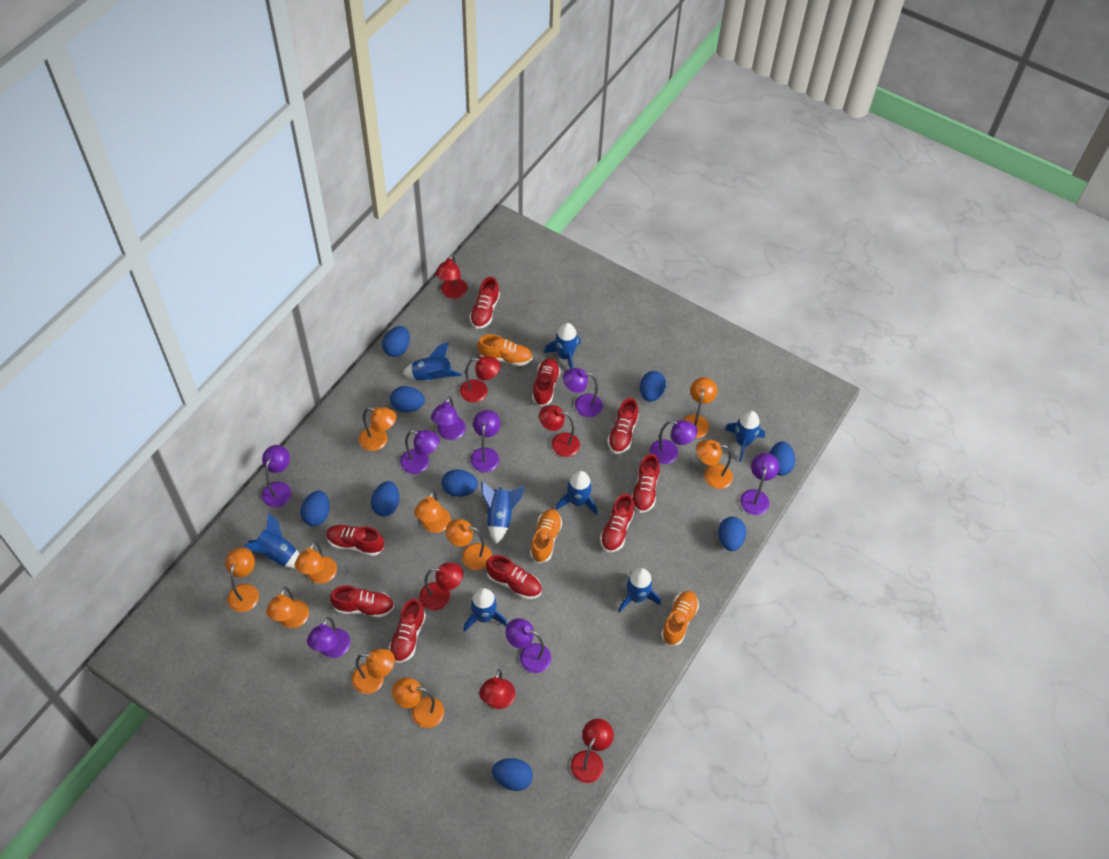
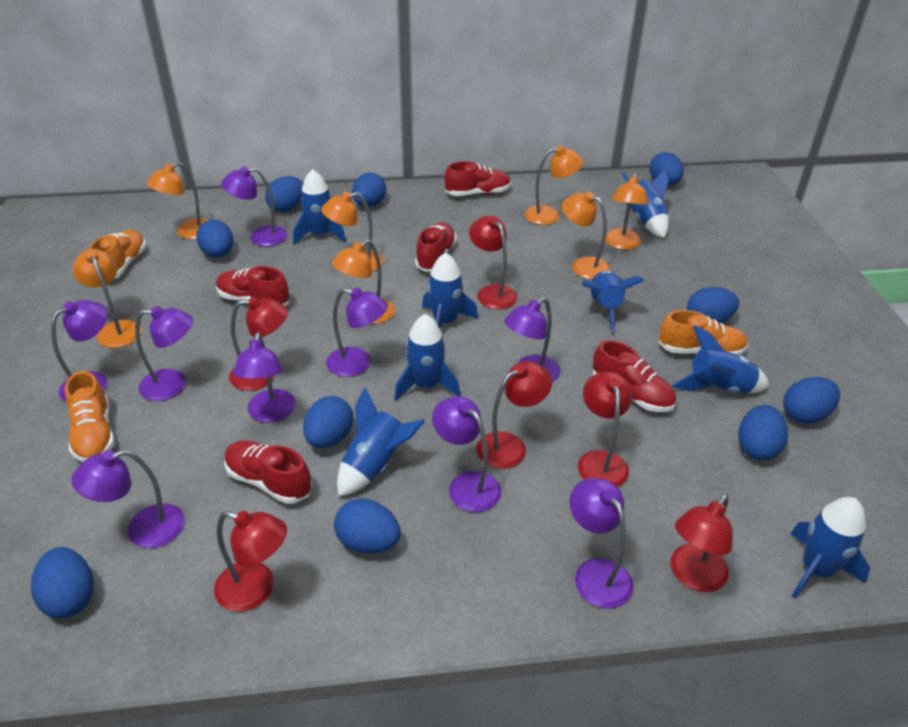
blue egg: 9 -> 10
orange lamp: 10 -> 7
red shoe: 9 -> 5

